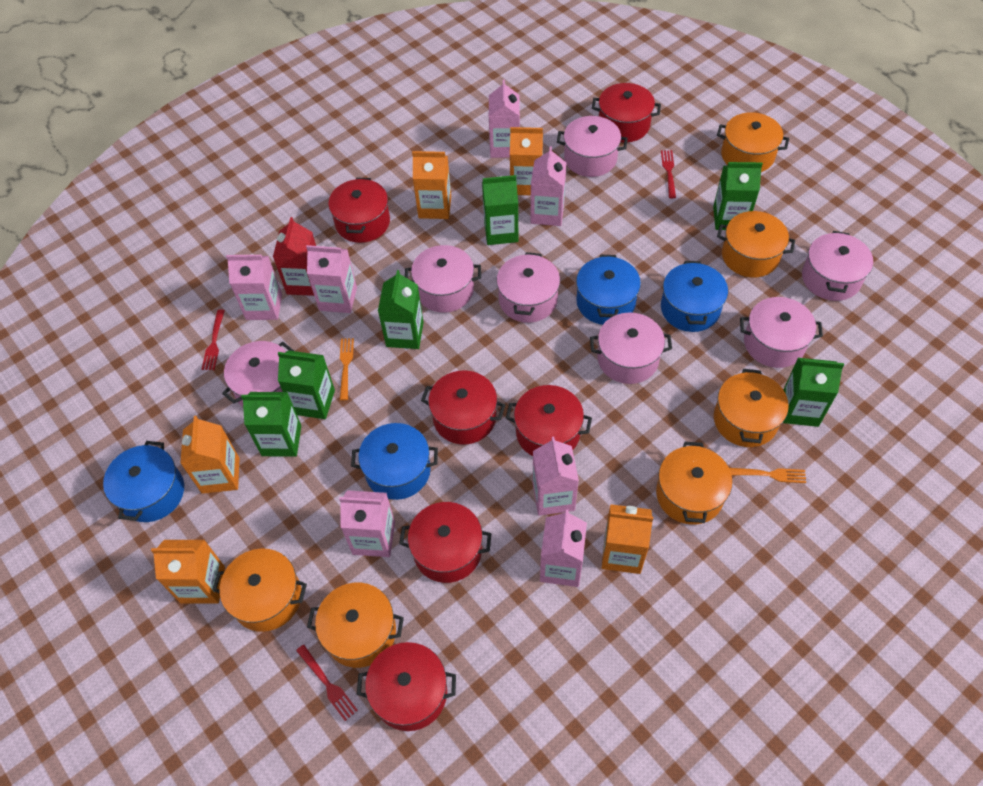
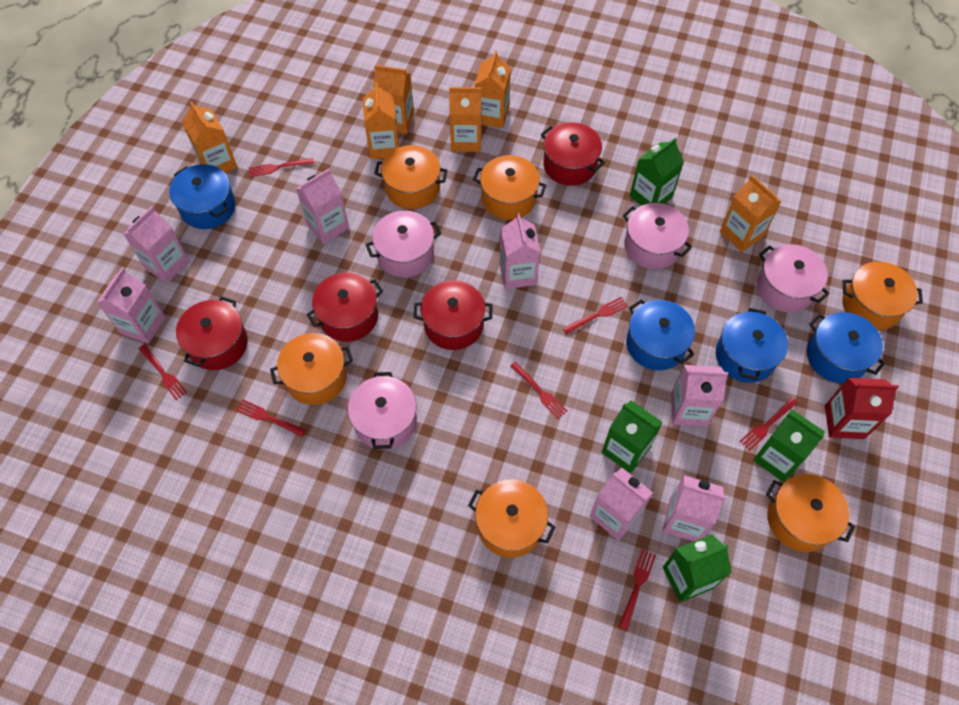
green carton: 6 -> 4
orange carton: 5 -> 6
orange fork: 2 -> 0
pink pot: 7 -> 4
red fork: 3 -> 7
red pot: 6 -> 4

